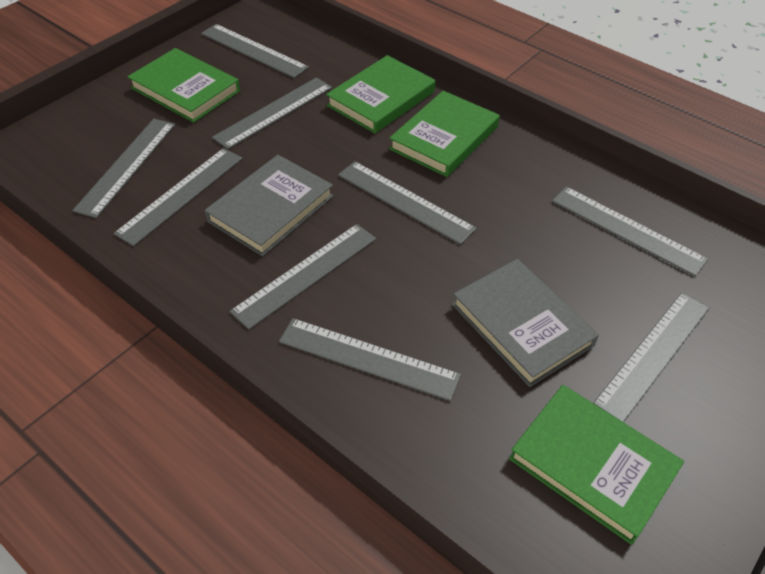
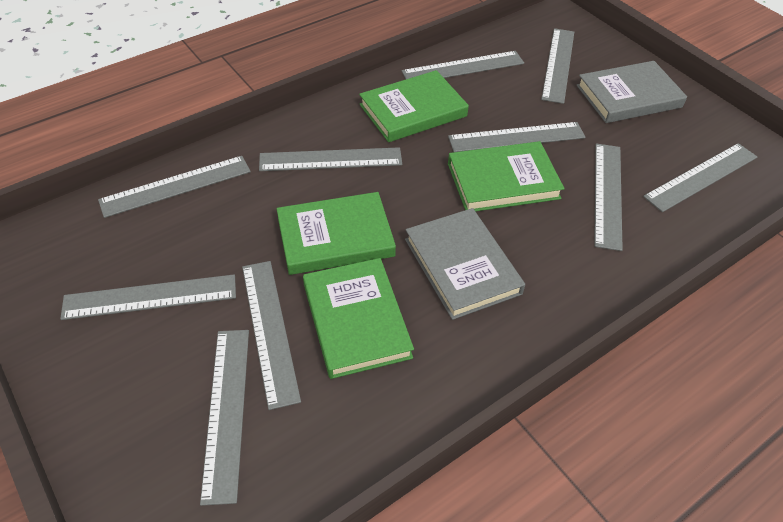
grey ruler: 9 -> 10

